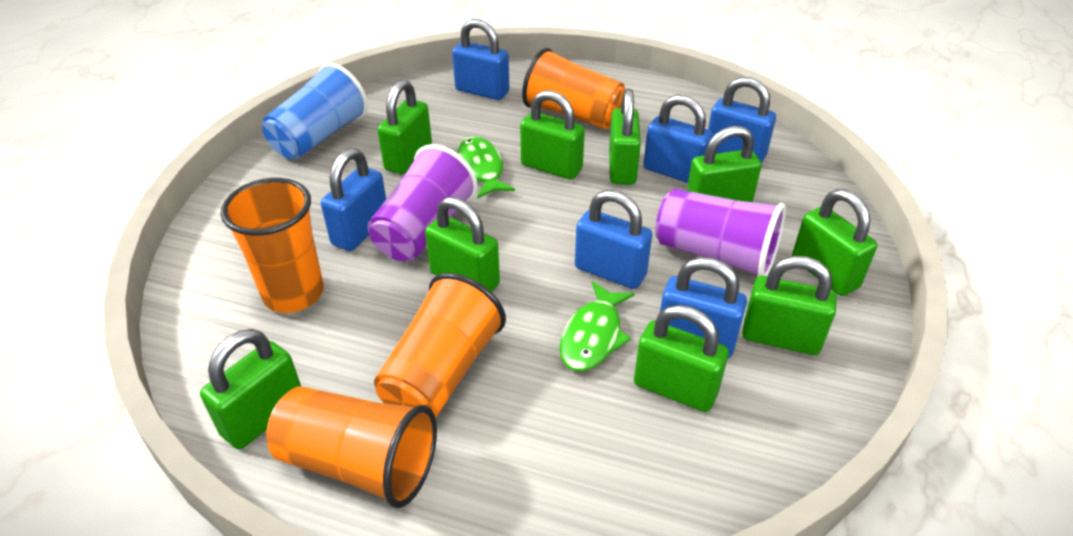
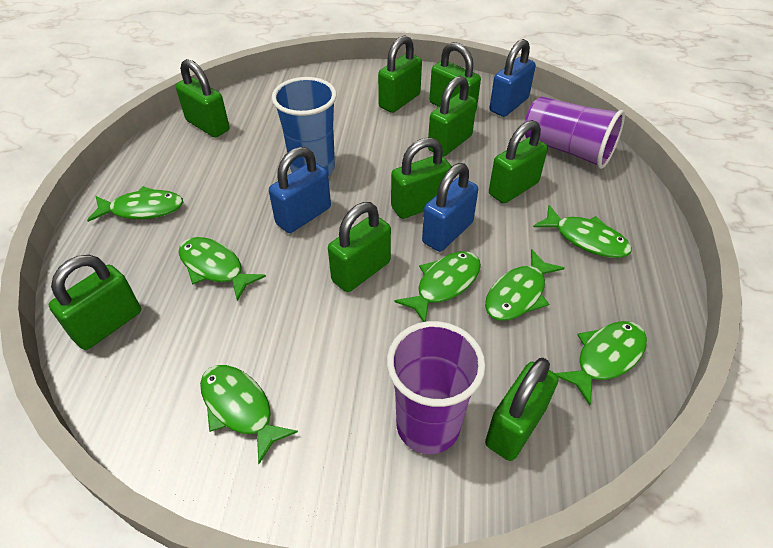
blue padlock: 6 -> 3
green fish: 2 -> 7
orange cup: 4 -> 0

